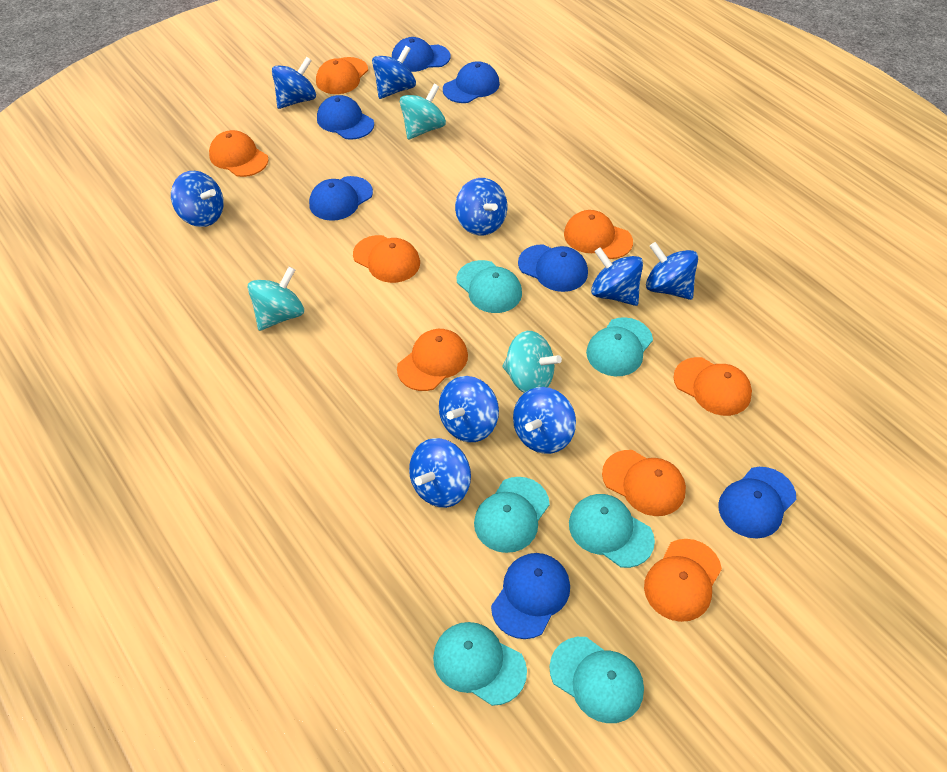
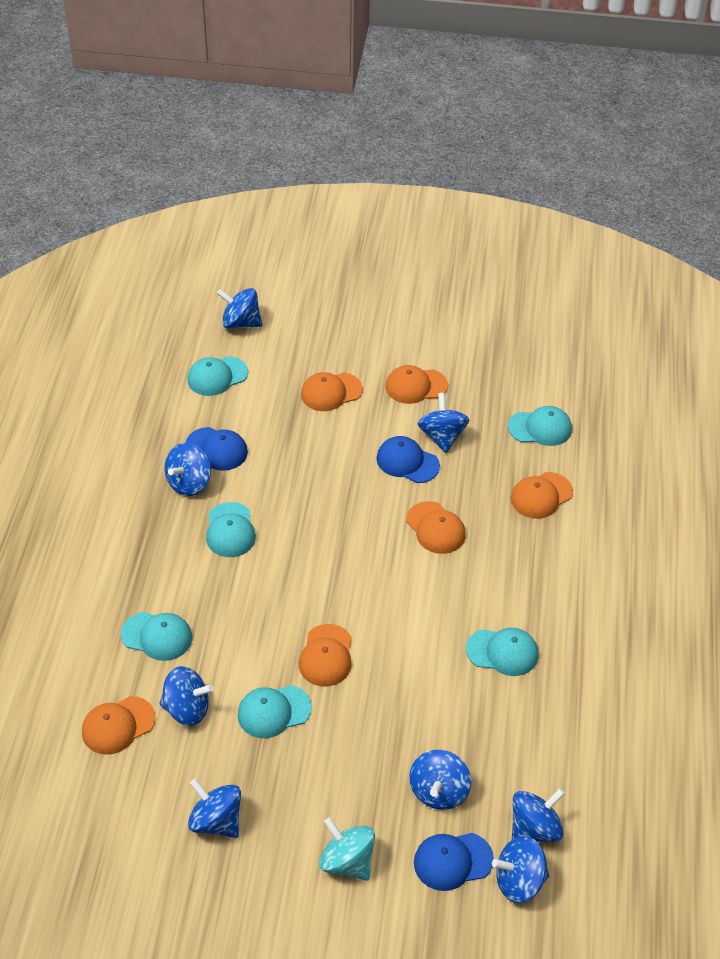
blue cap: 7 -> 3
blue spinning top: 9 -> 8
orange cap: 8 -> 6
turquoise spinning top: 3 -> 1

